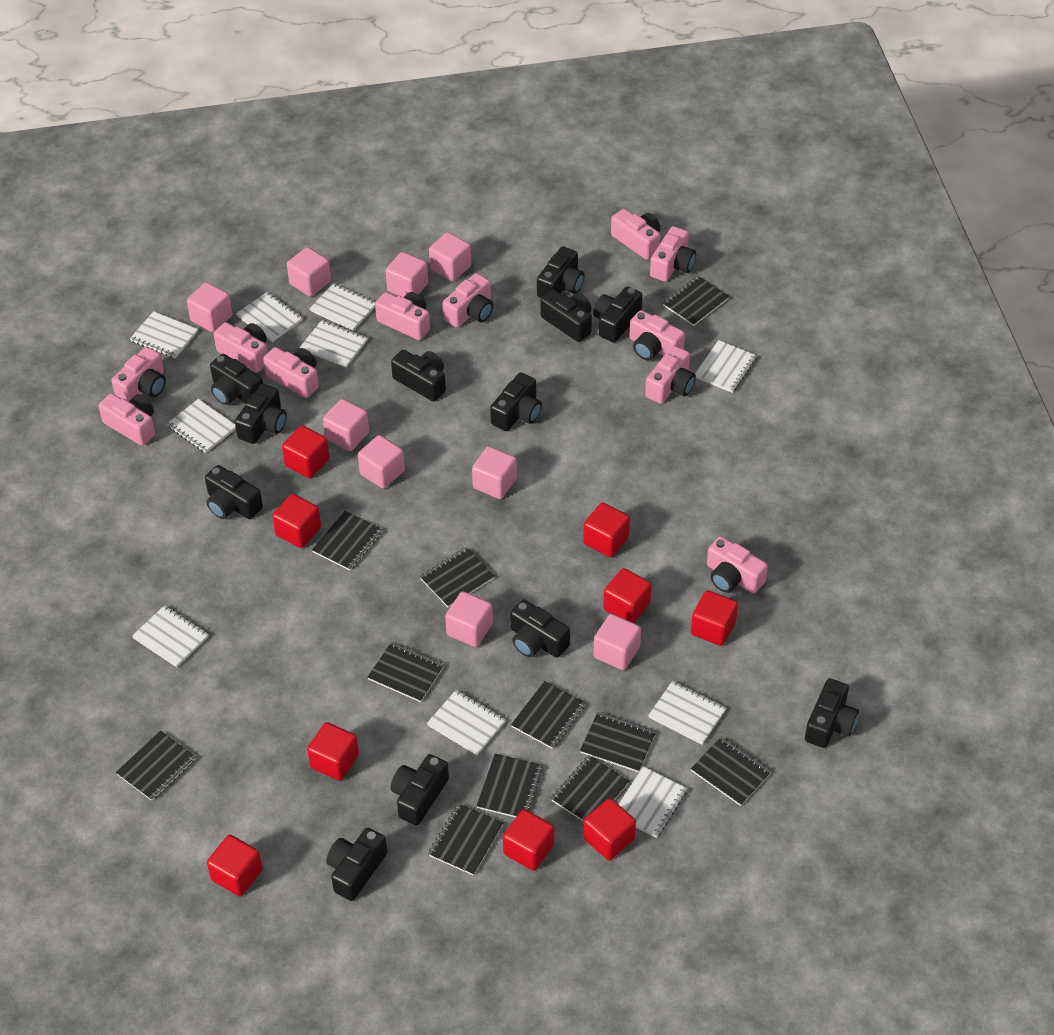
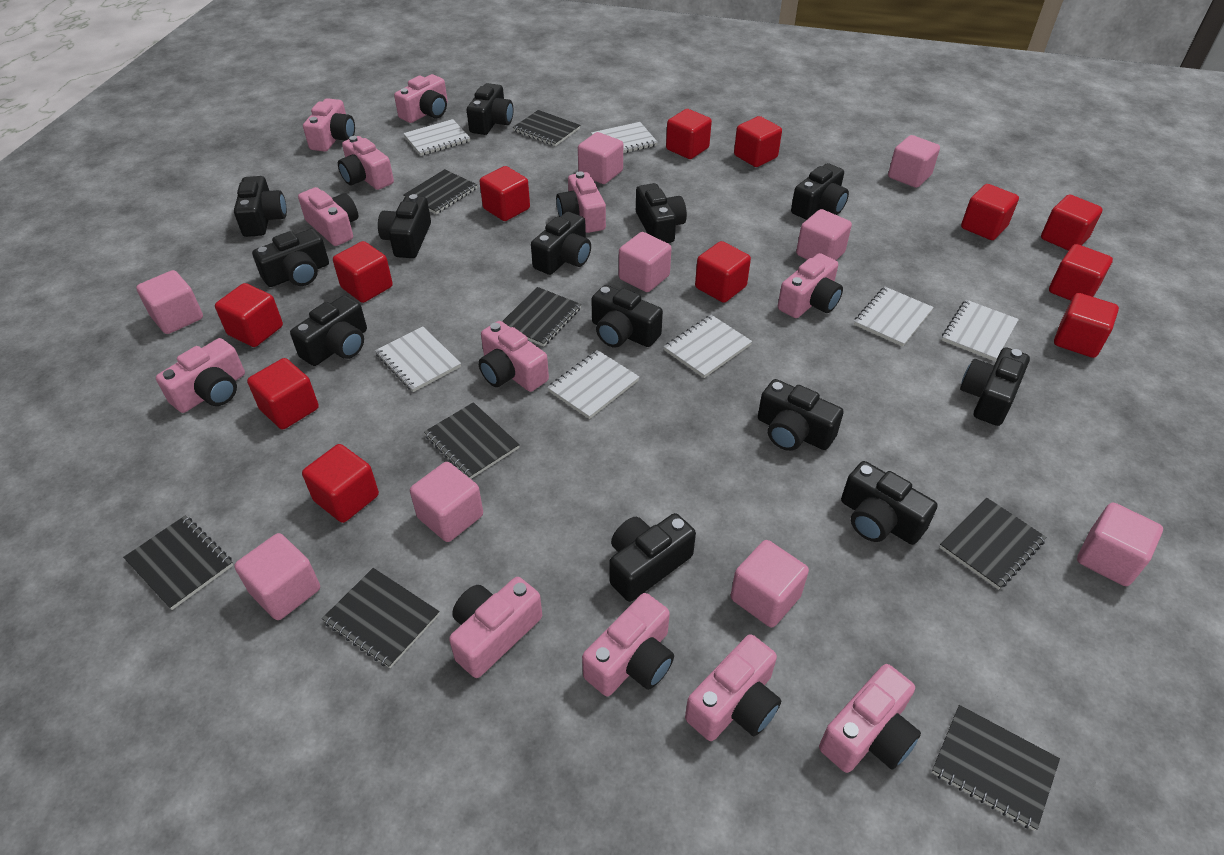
black camera: 12 -> 13
black notebook: 11 -> 8
pink camera: 11 -> 12
red cube: 9 -> 12
white notebook: 10 -> 7

